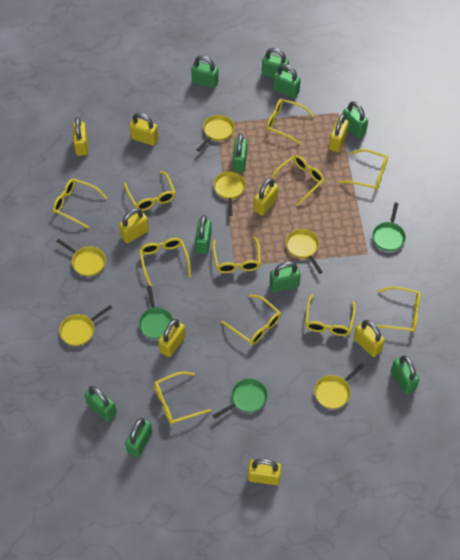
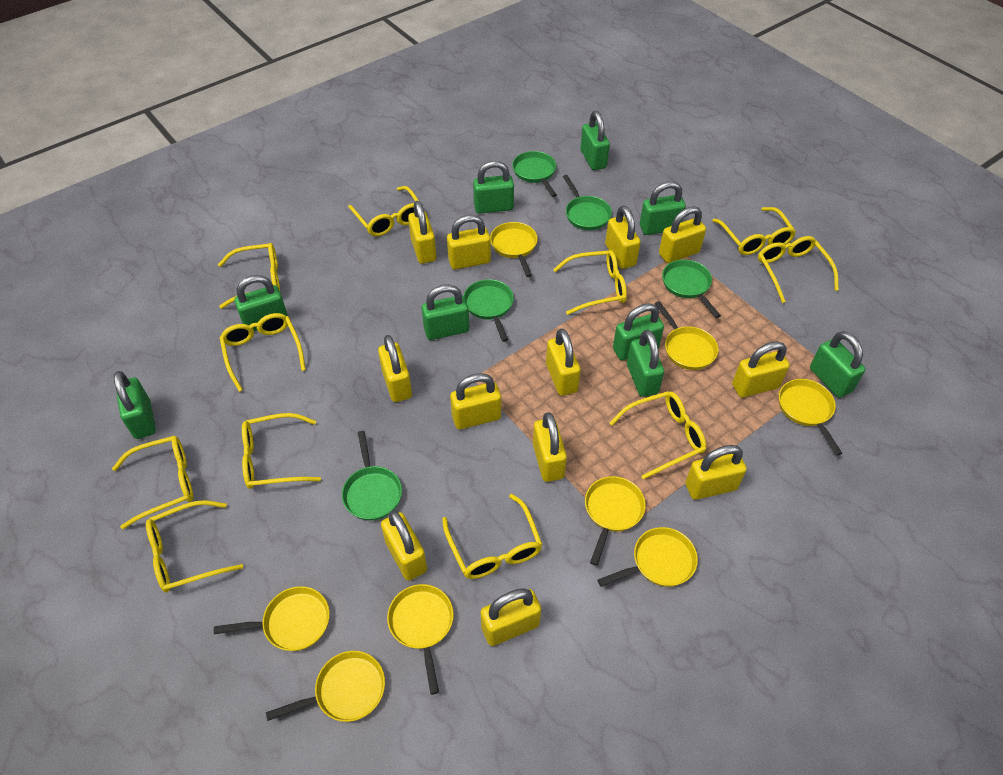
green padlock: 10 -> 9
green pan: 3 -> 5
yellow padlock: 8 -> 12
yellow pan: 6 -> 8

